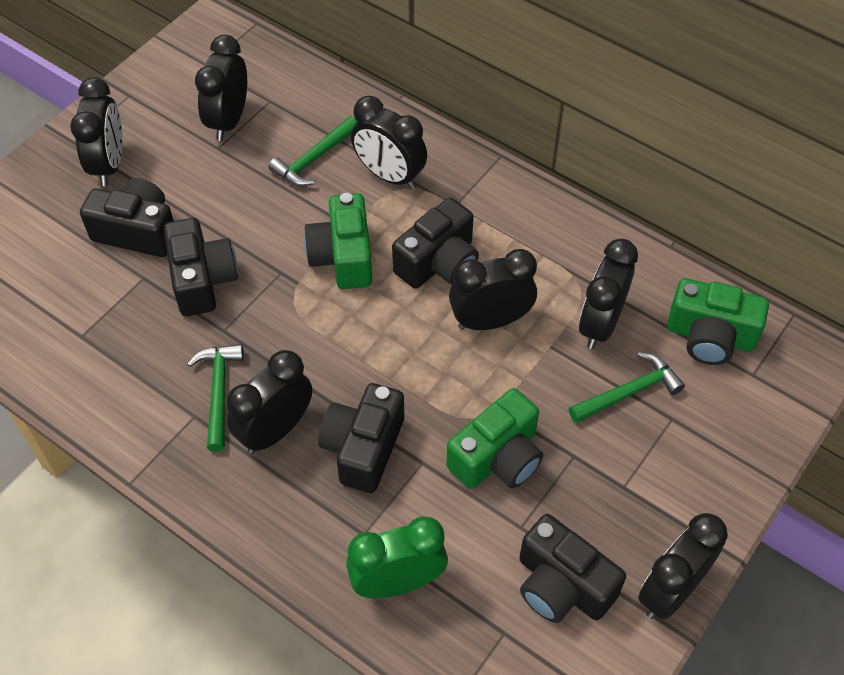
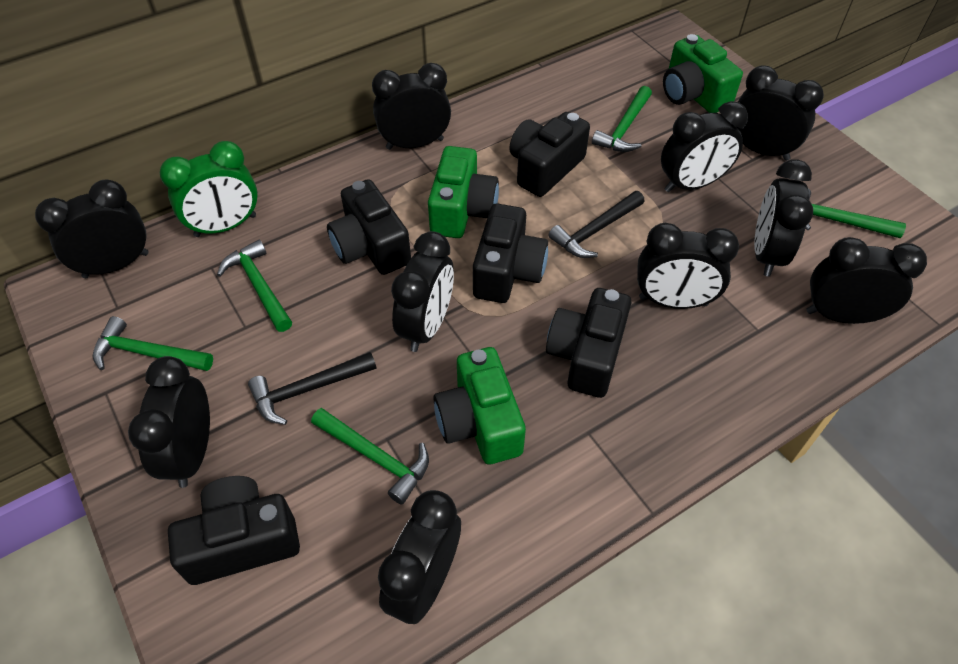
black clock: 7 -> 10
black hammer: 0 -> 2
green hammer: 3 -> 5

